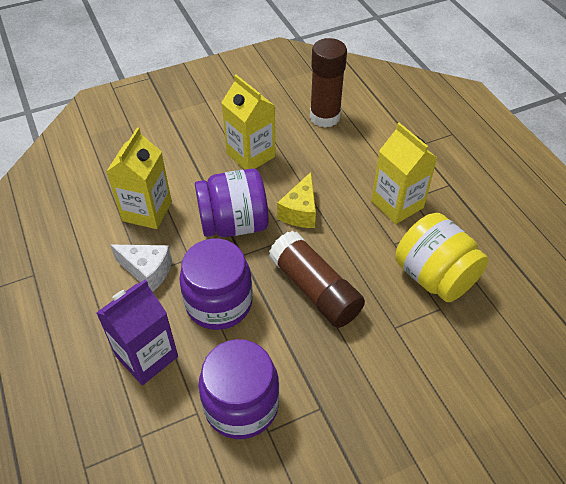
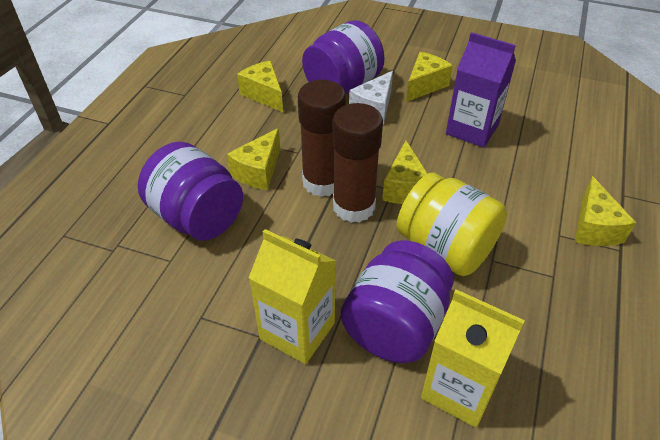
yellow carton: 3 -> 2
yellow cheese: 1 -> 5

